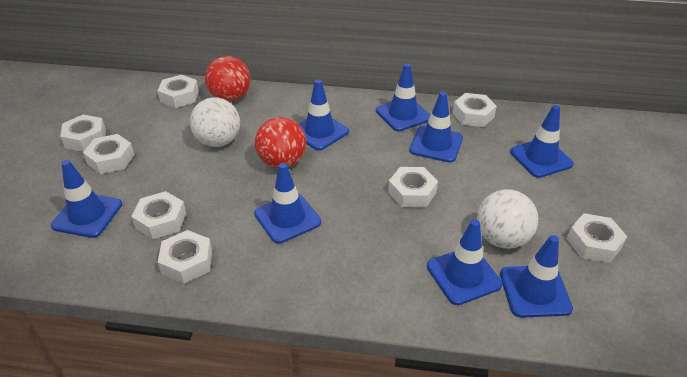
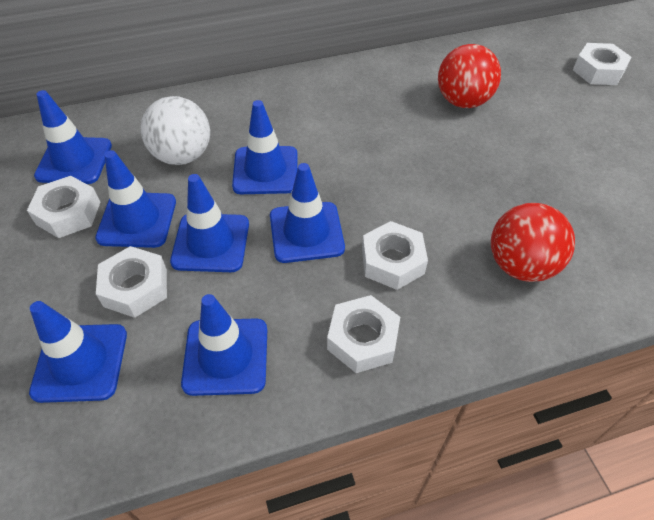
blue traffic cone: 8 -> 7
white ball: 2 -> 1
white nut: 8 -> 5

